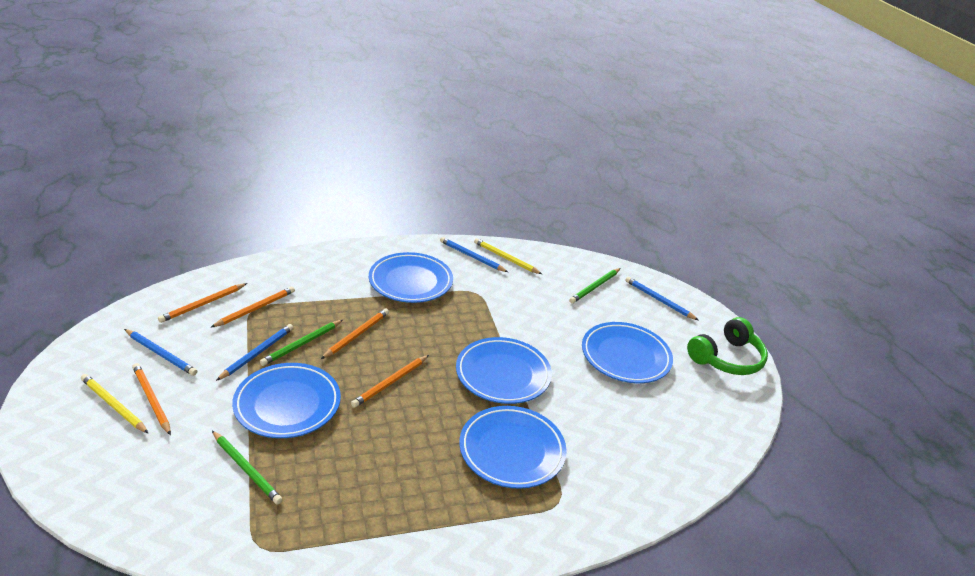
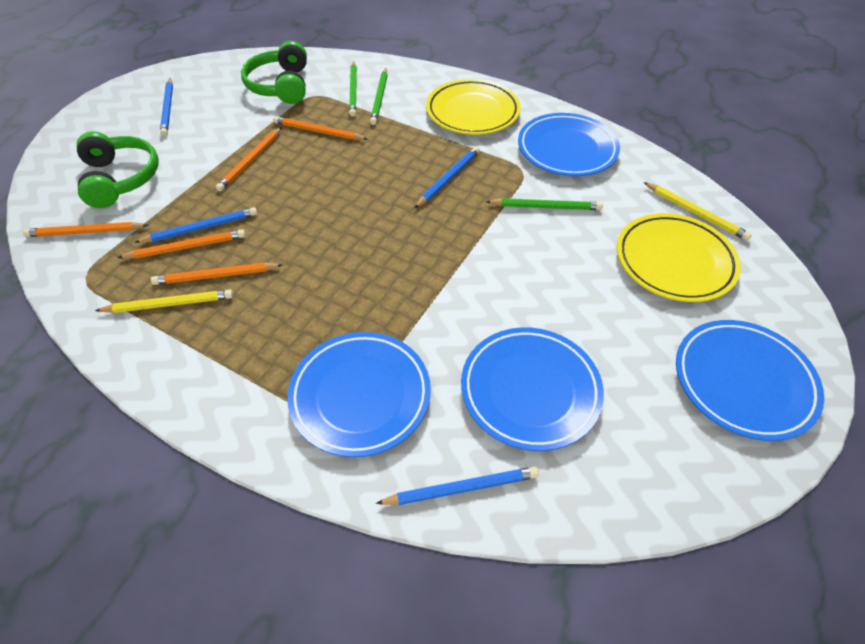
blue plate: 5 -> 4
green headphones: 1 -> 2
yellow plate: 0 -> 2

